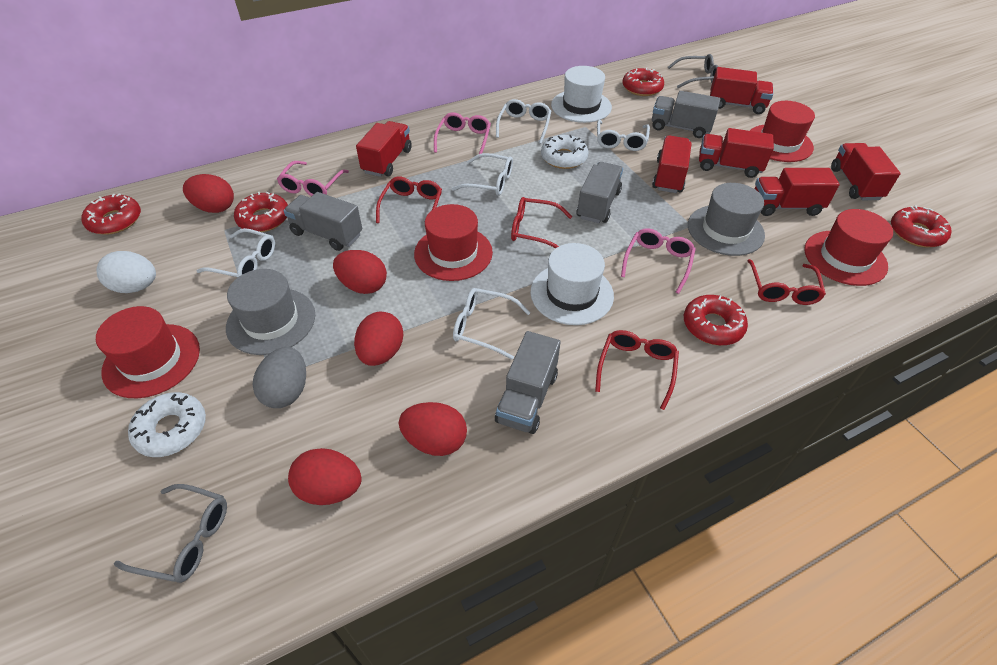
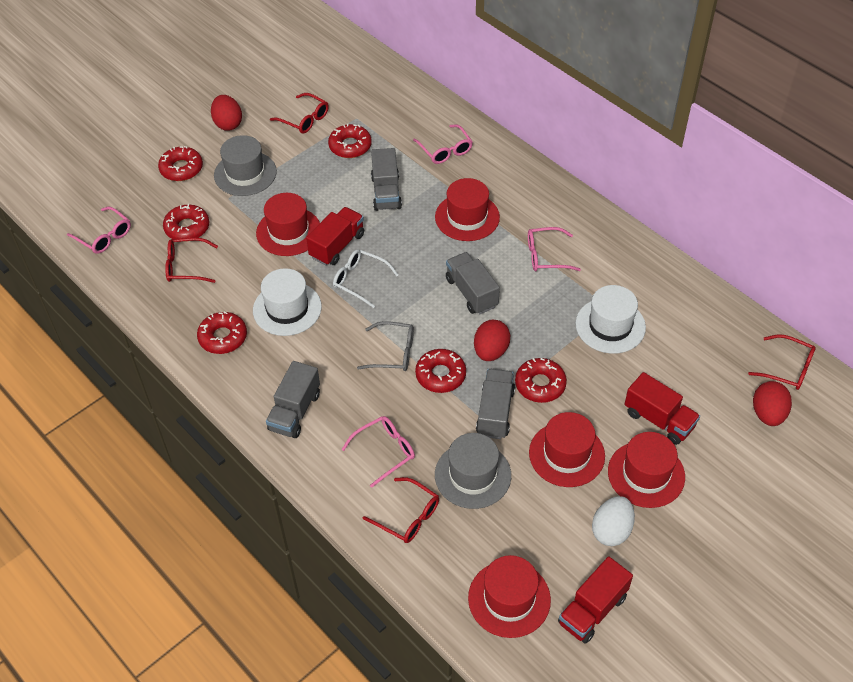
grey egg: 1 -> 0
grey glasses: 2 -> 1
pink glasses: 3 -> 4
red donut: 5 -> 6
red egg: 5 -> 3
red hat: 4 -> 5
red truck: 6 -> 3
white donut: 2 -> 0
white glasses: 5 -> 1

